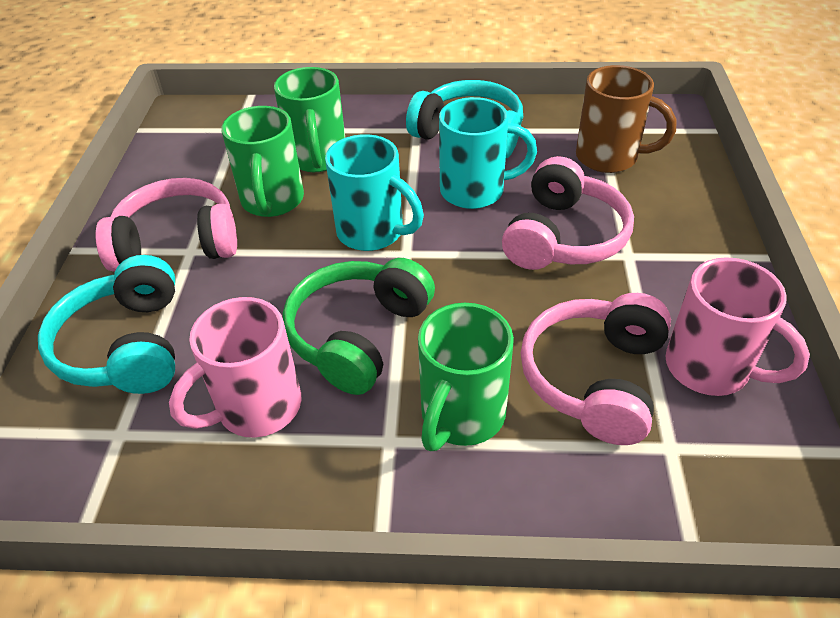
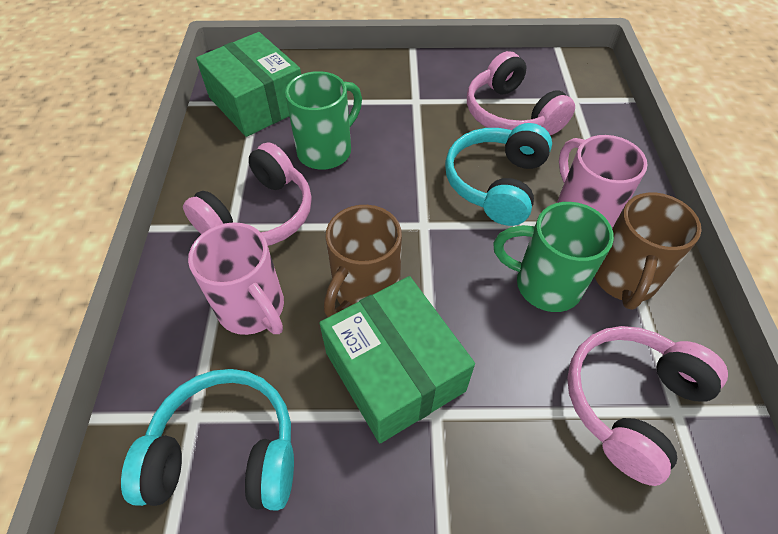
brown mug: 1 -> 2
green box: 0 -> 2
green headphones: 1 -> 0
green mug: 3 -> 2
turquoise mug: 2 -> 0

